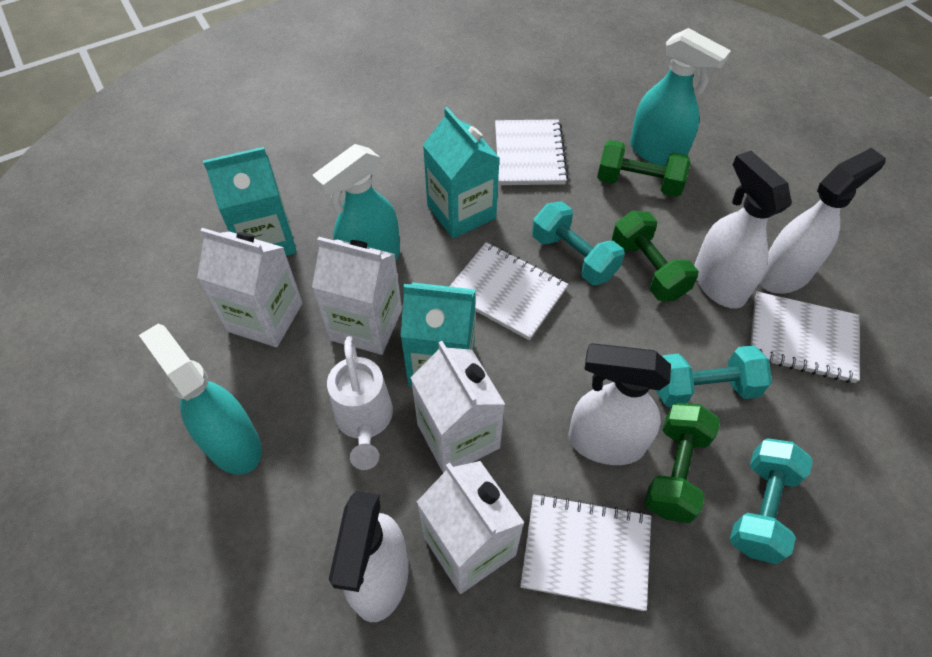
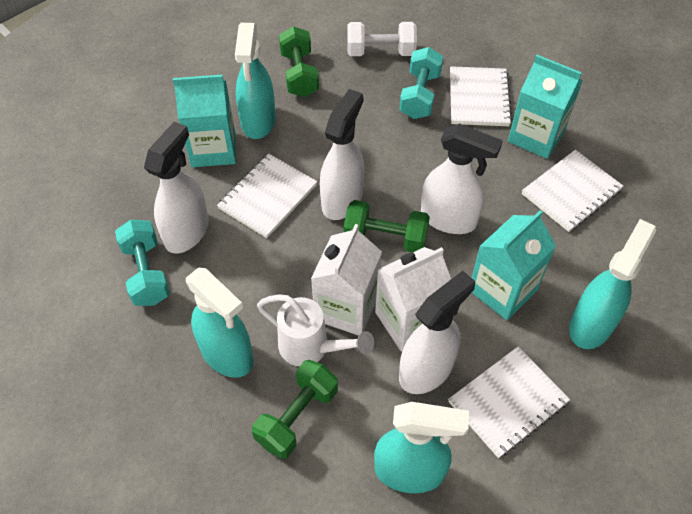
turquoise dumbbell: 3 -> 2
turquoise spray bottle: 3 -> 4
white carton: 4 -> 2
white dumbbell: 0 -> 1

